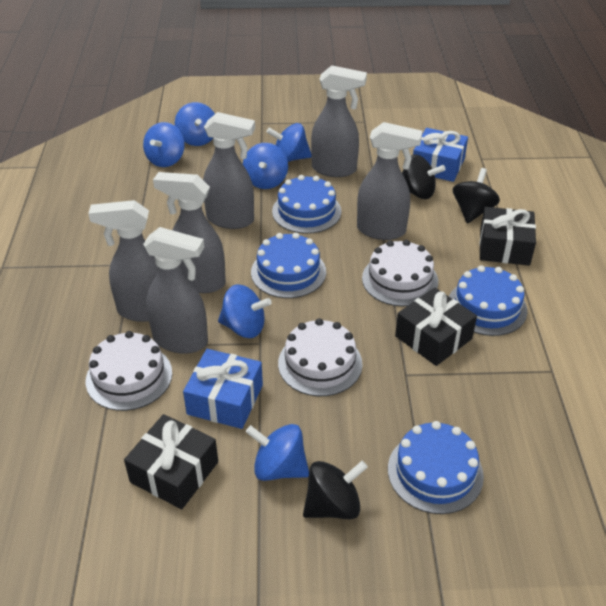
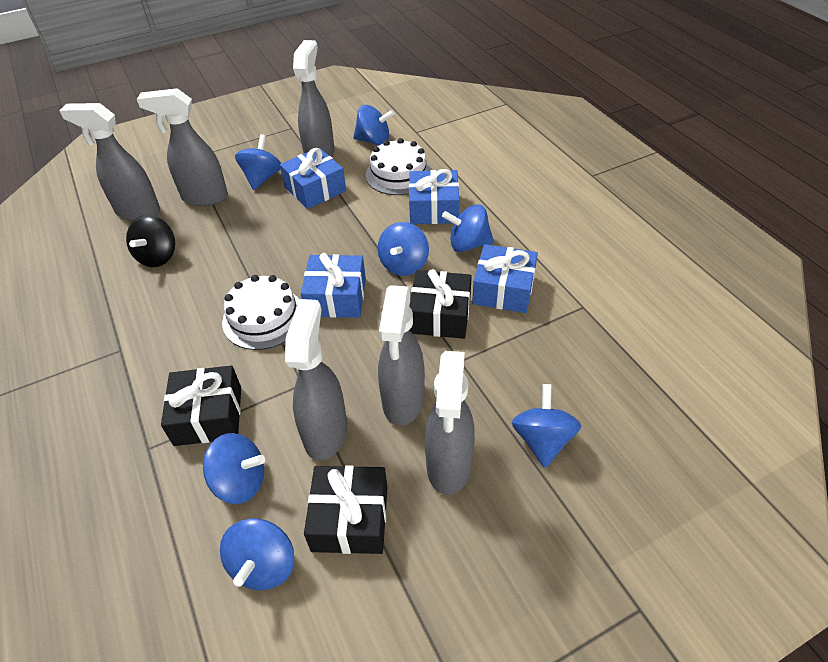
black spinning top: 3 -> 1
blue cake: 4 -> 0
blue gift: 2 -> 4
blue spinning top: 6 -> 7
white cake: 3 -> 2

